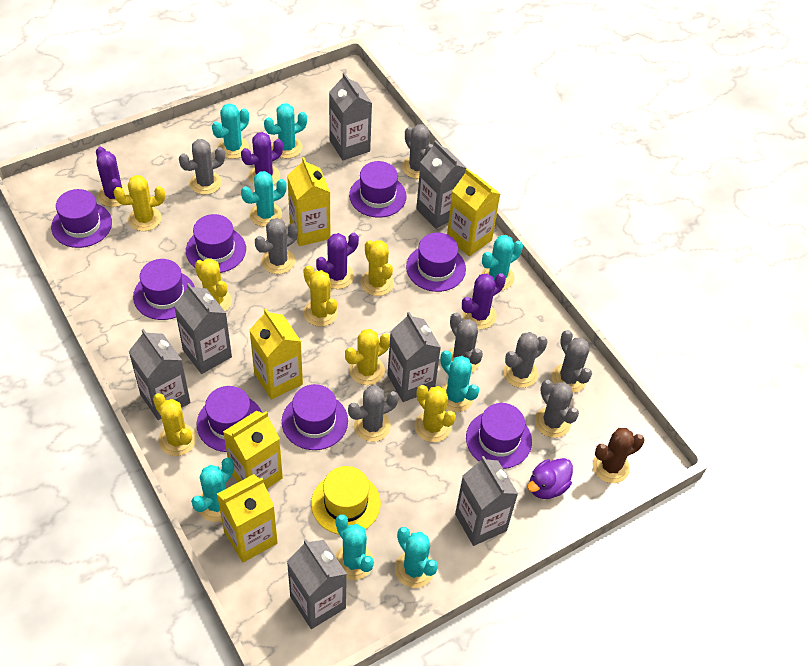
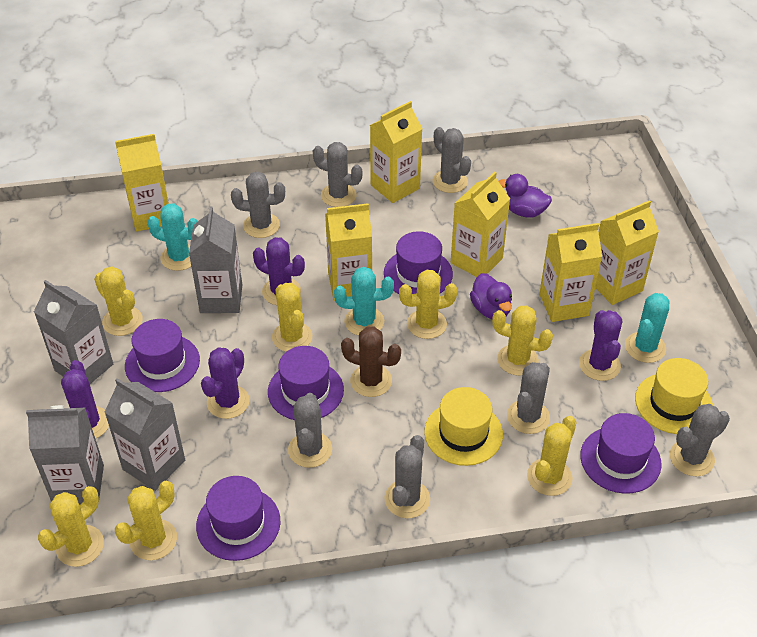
grey cactus: 8 -> 7
grey carton: 7 -> 4
purple duck: 1 -> 2
purple hat: 8 -> 5
turquoise cactus: 8 -> 3
yellow carton: 5 -> 6
yellow hat: 1 -> 2

